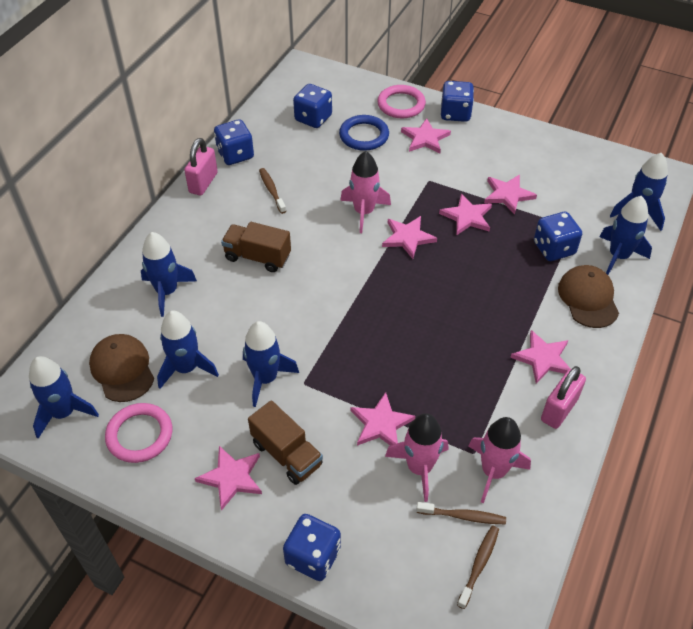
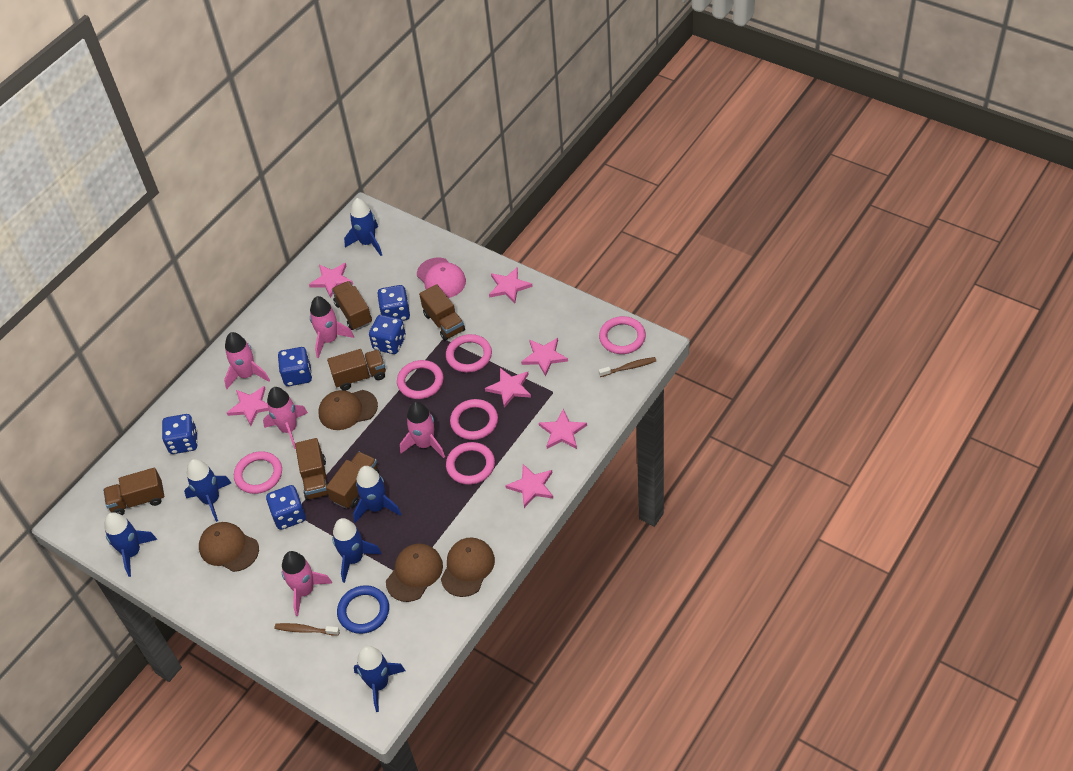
brown cap: 2 -> 4
brown toothbrush: 3 -> 2
brown truck: 2 -> 6
pink cap: 0 -> 1
pink padlock: 2 -> 0
pink ring: 2 -> 6
pink rocket: 3 -> 5

